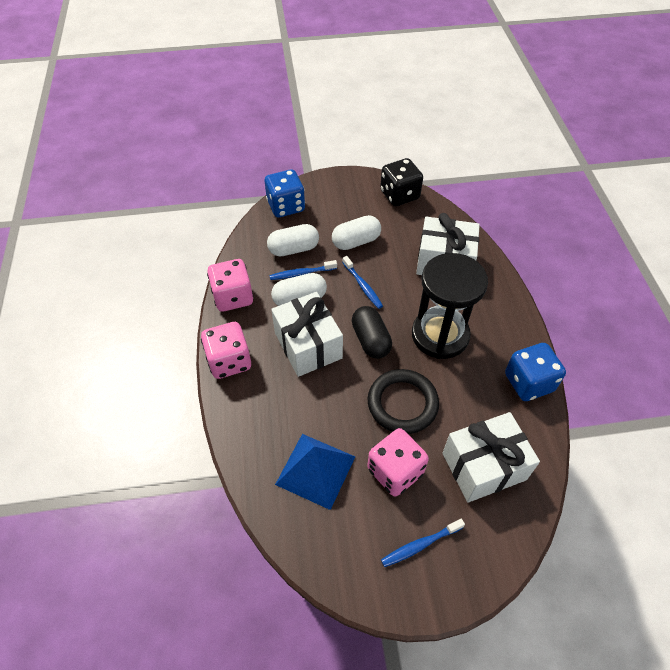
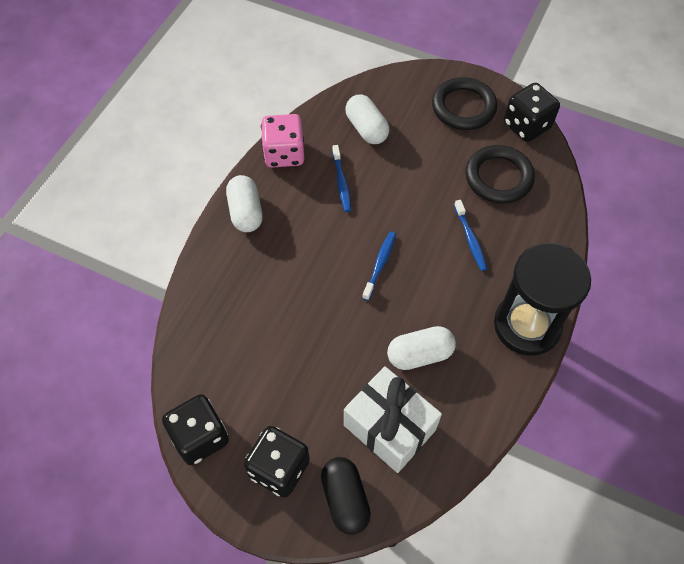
black dice: 1 -> 3
black ring: 1 -> 2
blue dice: 2 -> 0
blue pyramid: 1 -> 0
pink dice: 3 -> 1
white gift: 3 -> 1

